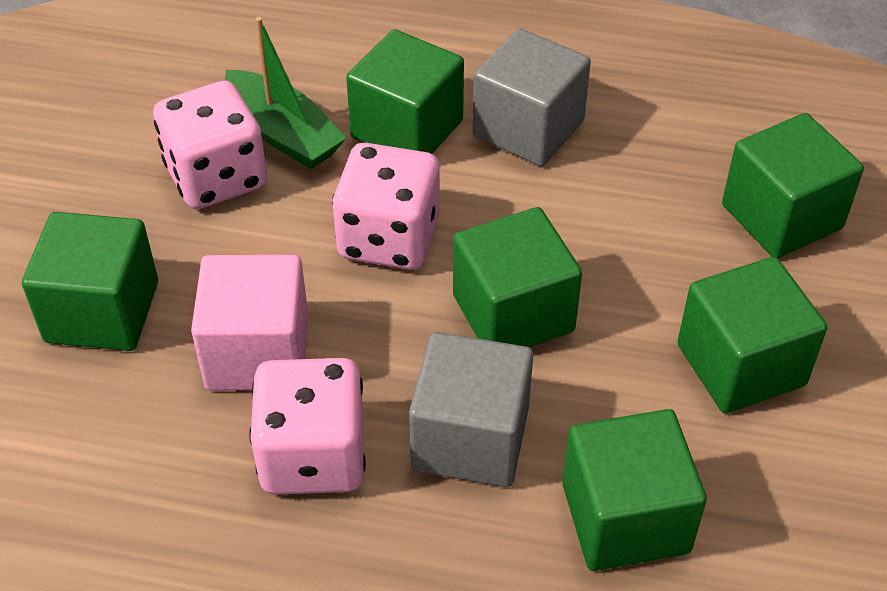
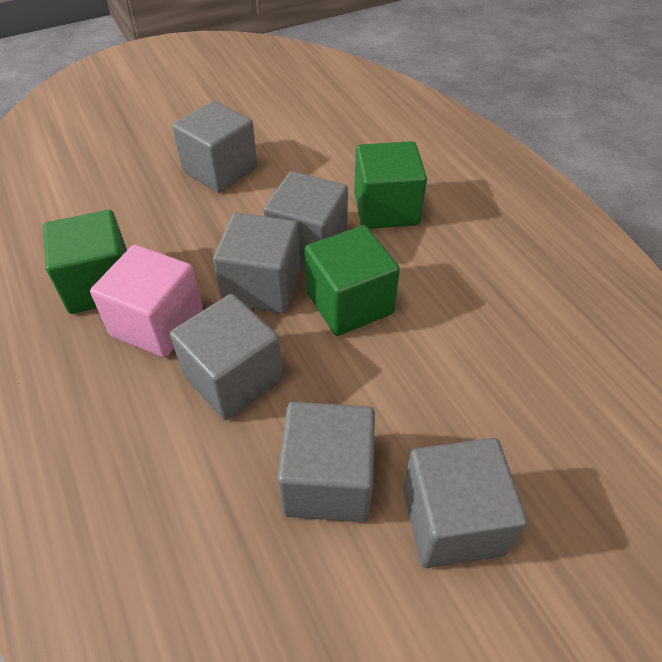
green boat: 1 -> 0
green cube: 6 -> 3
grey cube: 2 -> 6
pink dice: 3 -> 0

